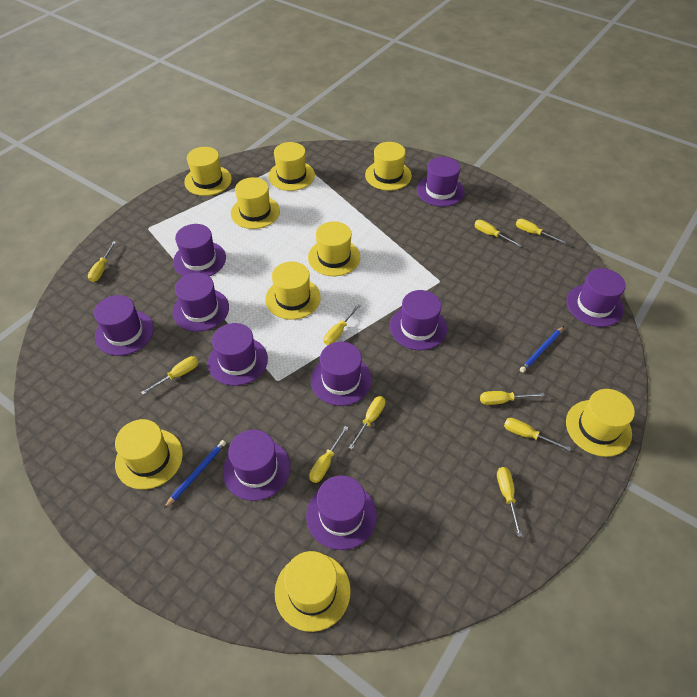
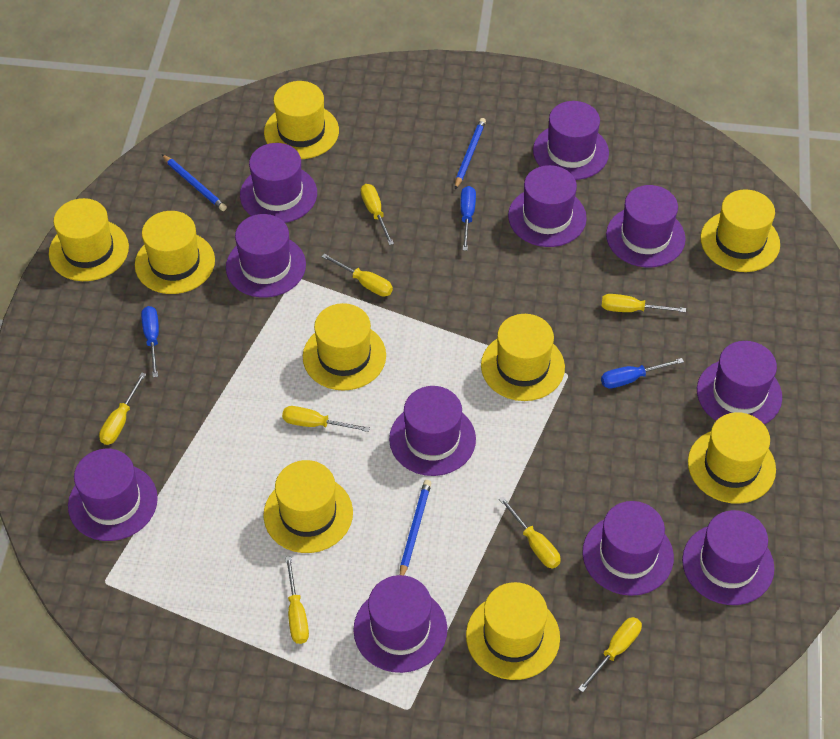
blue pencil: 2 -> 3
blue screwdriver: 0 -> 3
purple hat: 10 -> 11
yellow screwdriver: 10 -> 8

